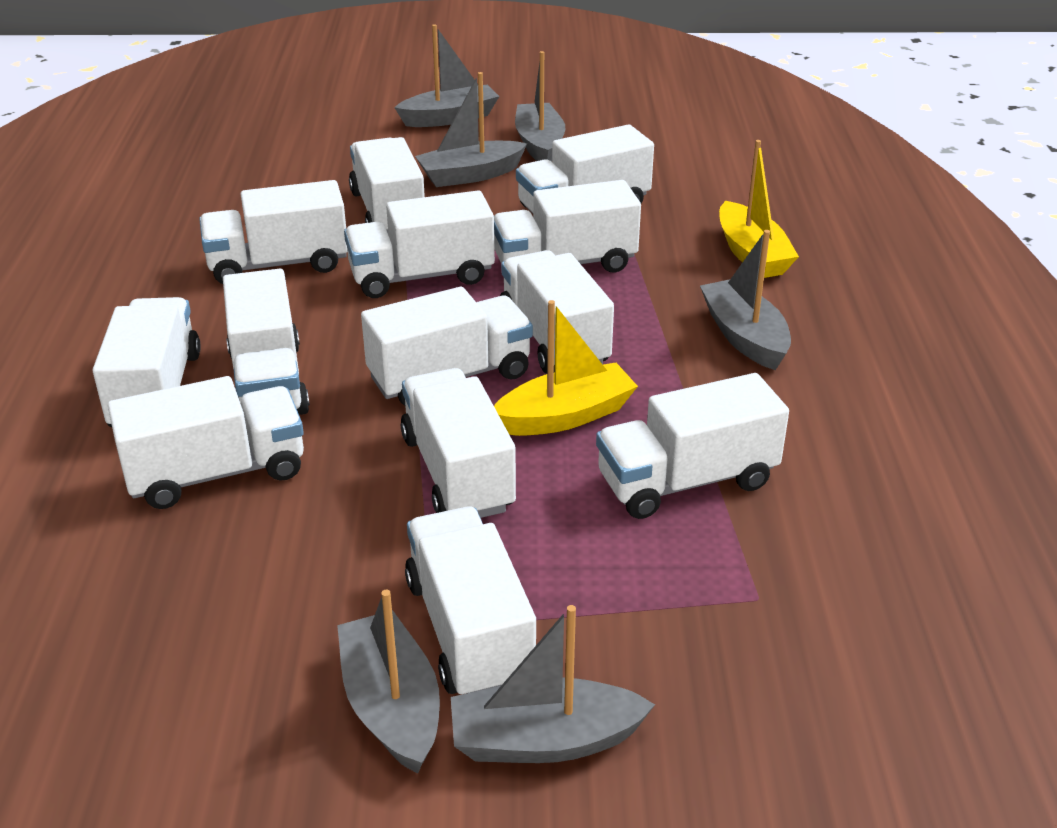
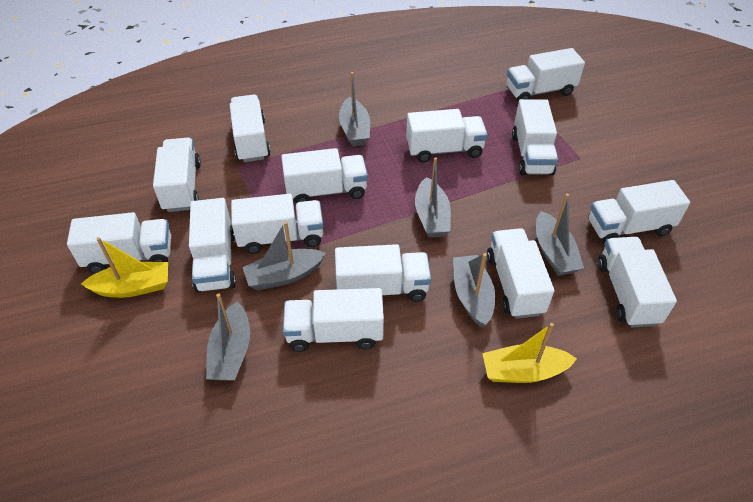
white truck: 13 -> 14

